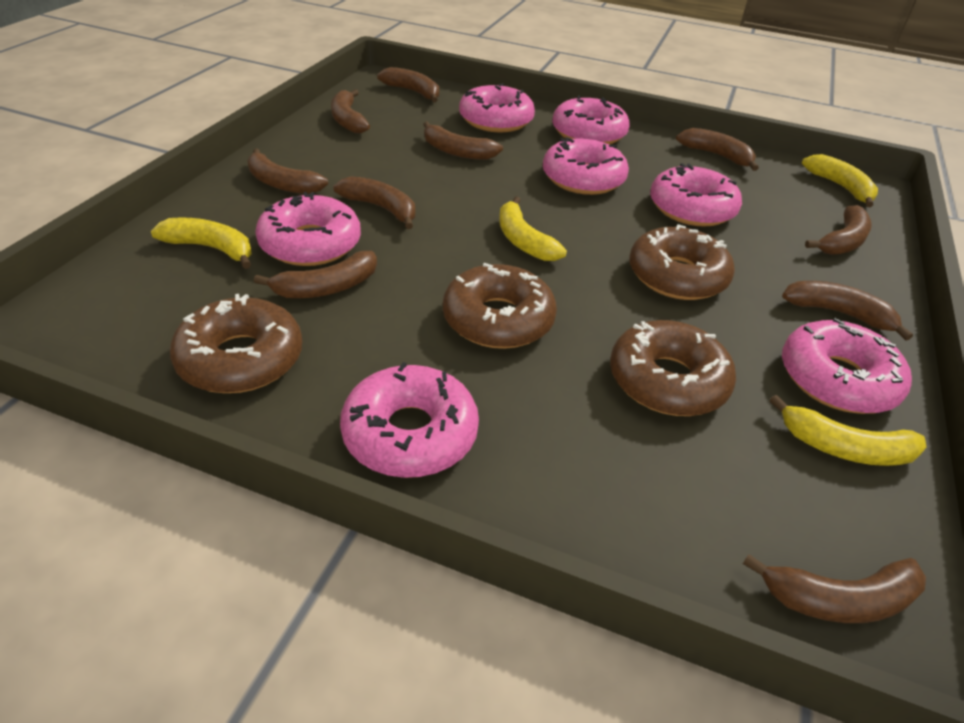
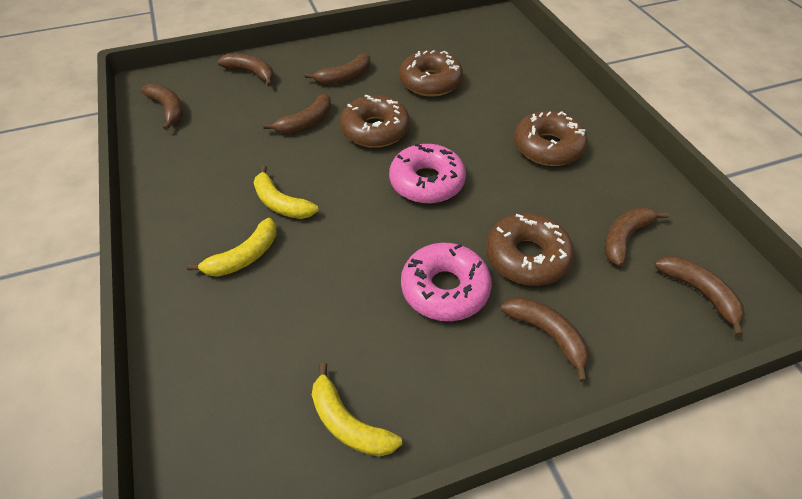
brown banana: 10 -> 7
pink donut: 7 -> 2
yellow banana: 4 -> 3

